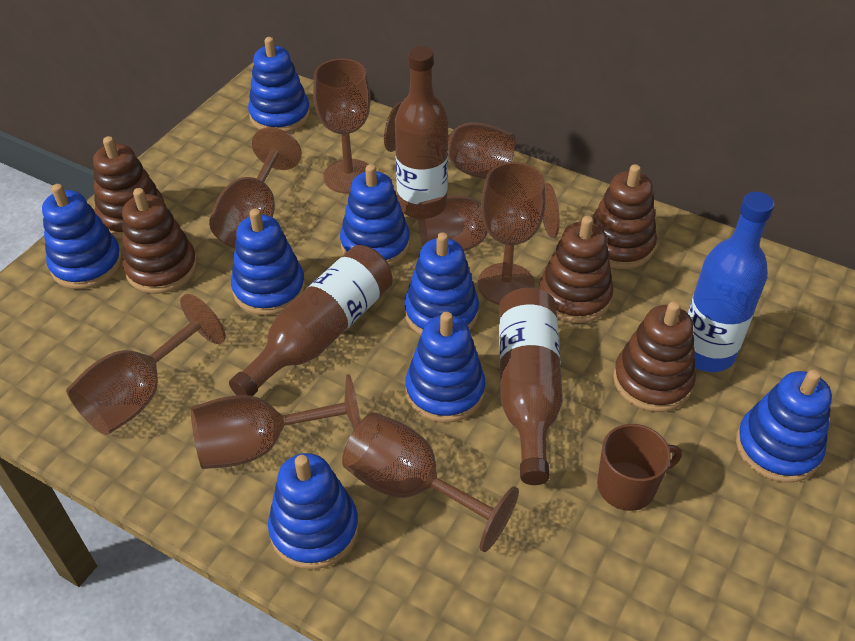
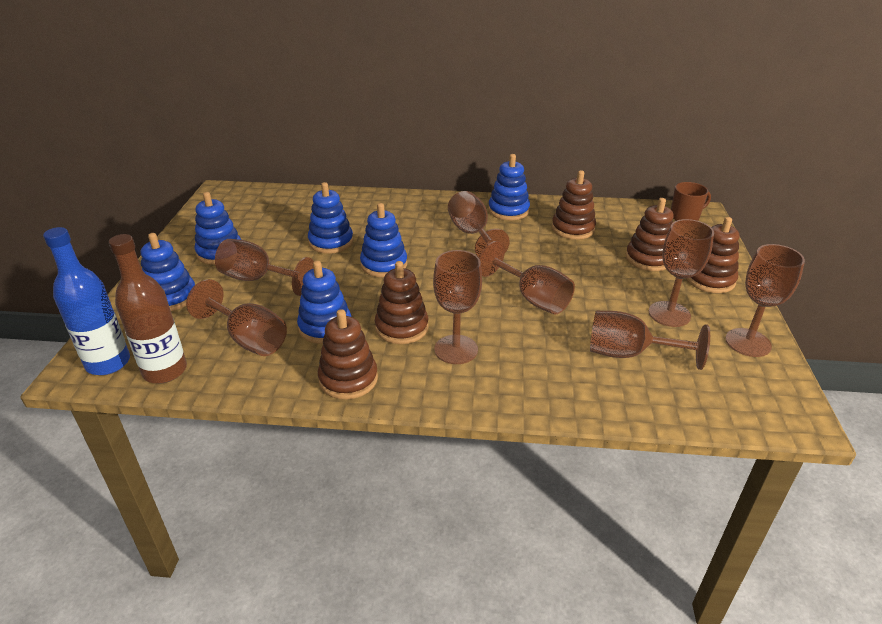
blue stacking toy: 8 -> 6
brown bottle: 3 -> 1

